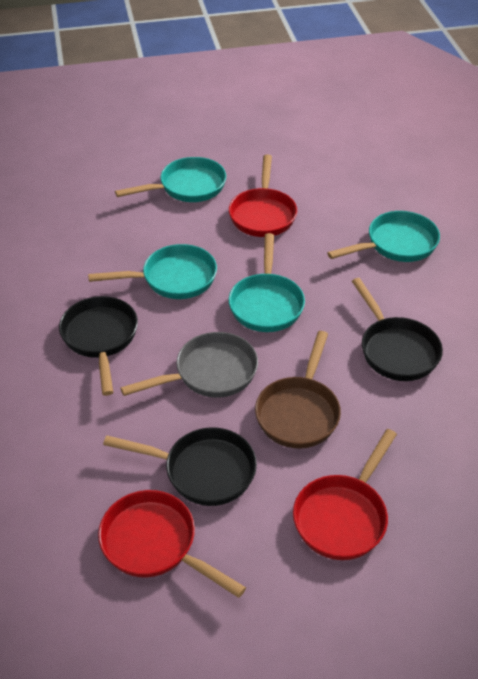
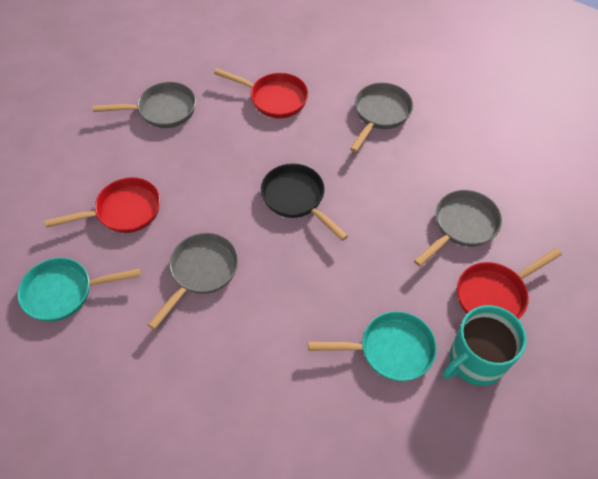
black pan: 3 -> 1
brown pan: 1 -> 0
grey pan: 1 -> 4
turquoise mug: 0 -> 1
turquoise pan: 4 -> 2

